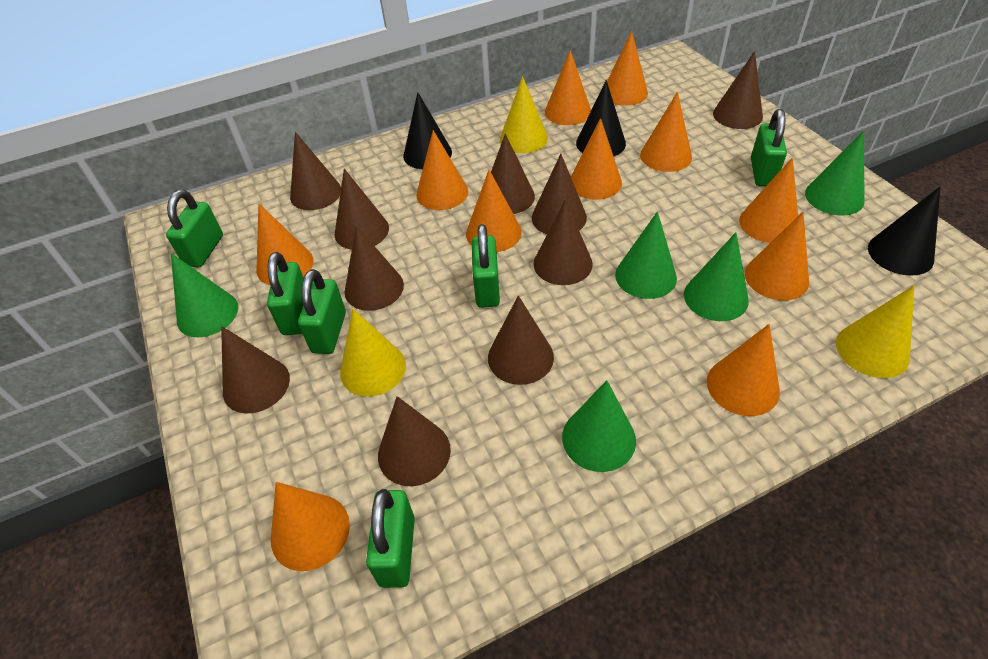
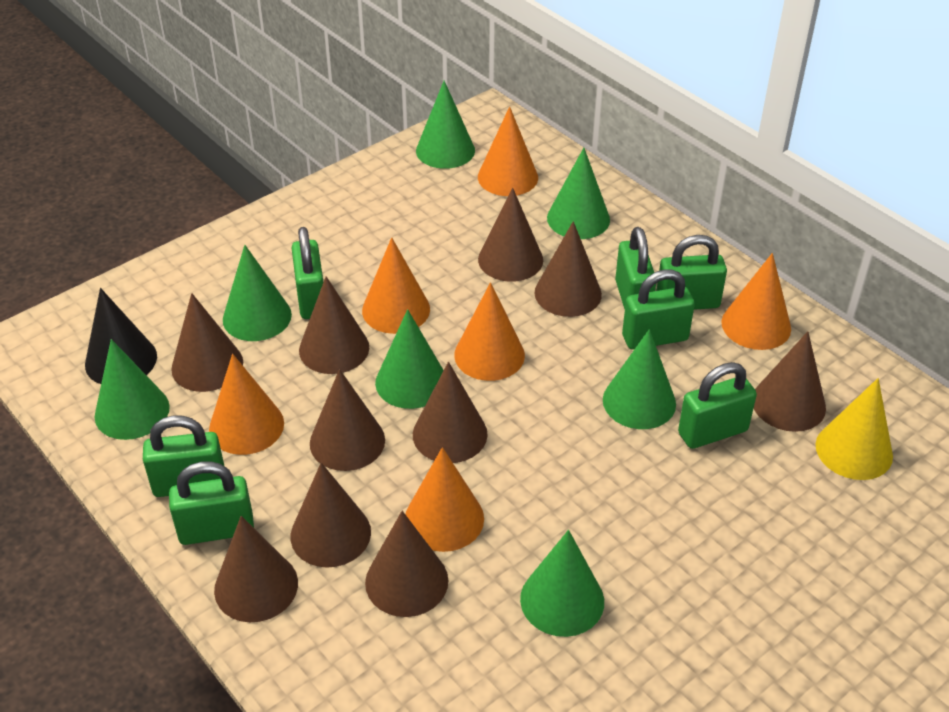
black cone: 3 -> 1
green cone: 5 -> 7
green padlock: 6 -> 7
orange cone: 11 -> 6
yellow cone: 3 -> 1

